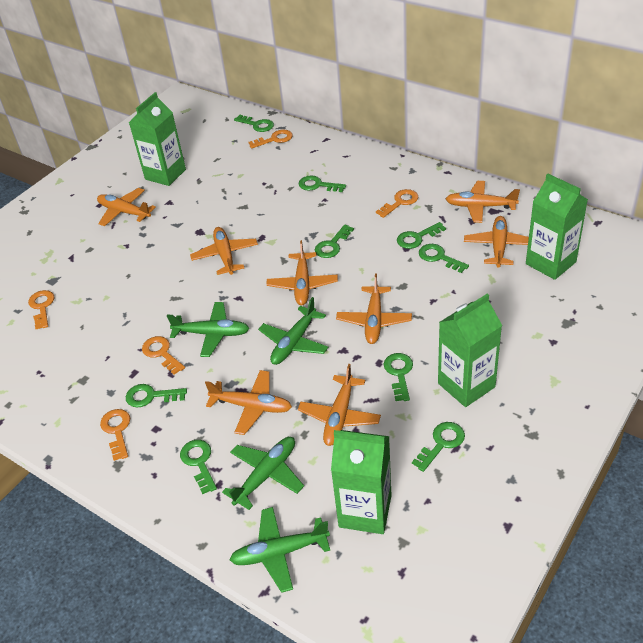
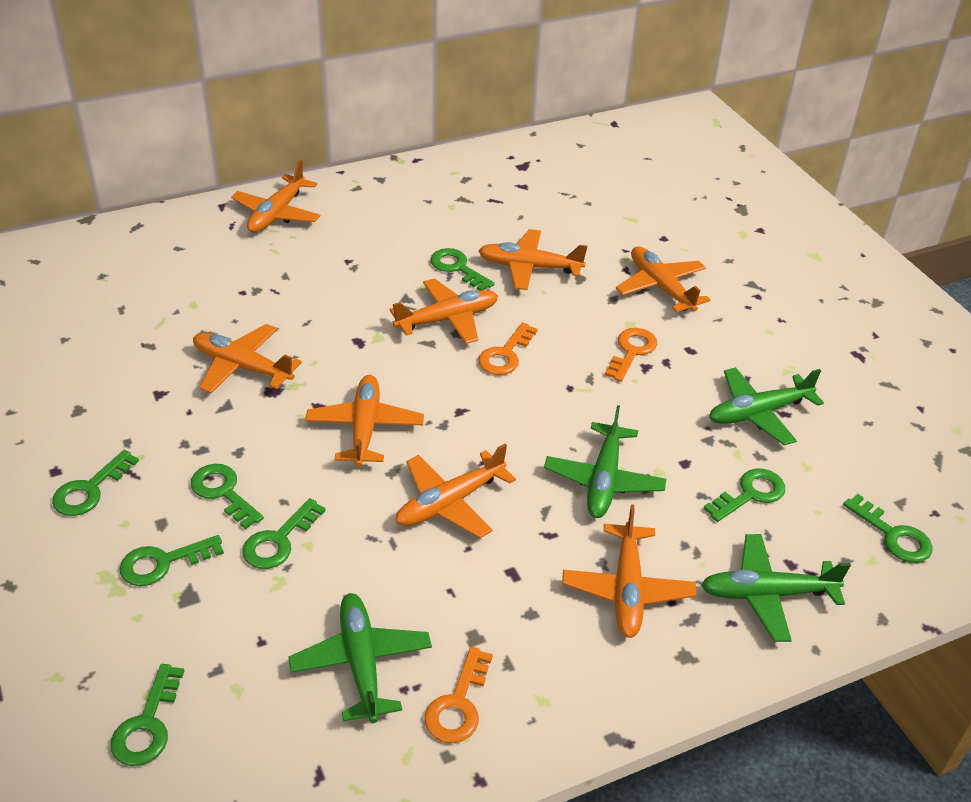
green carton: 4 -> 0
green key: 9 -> 8
orange key: 5 -> 3

